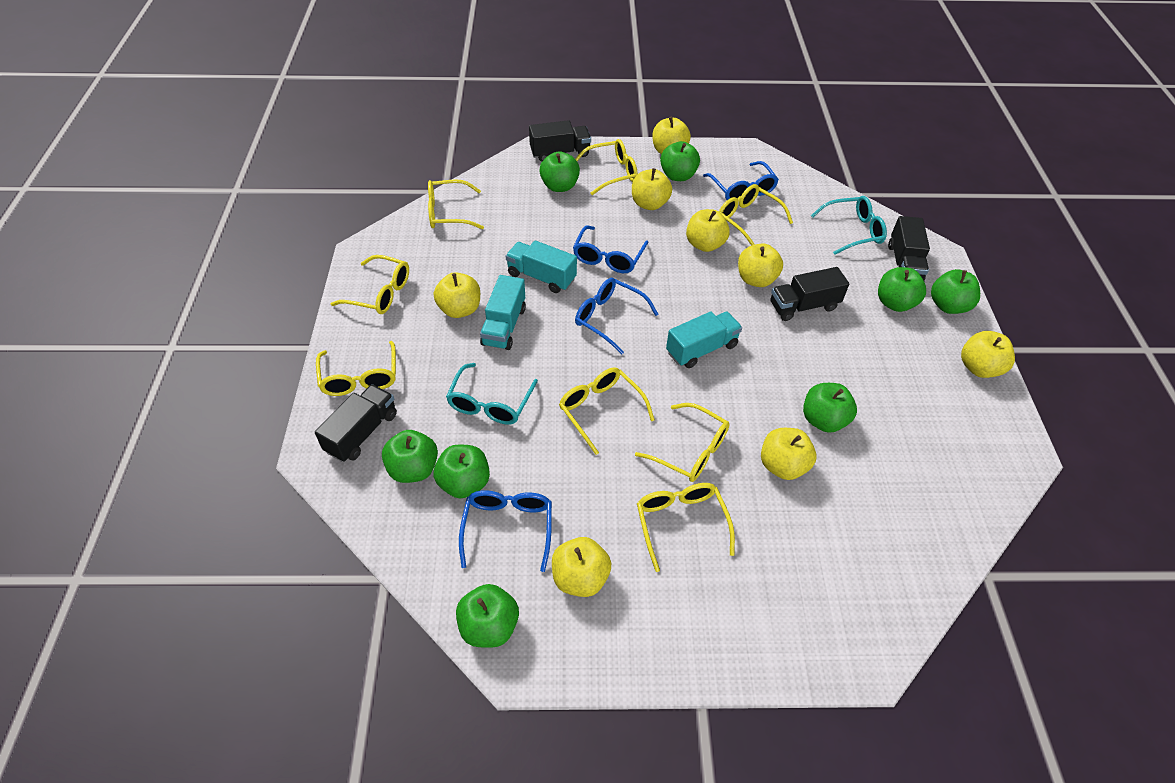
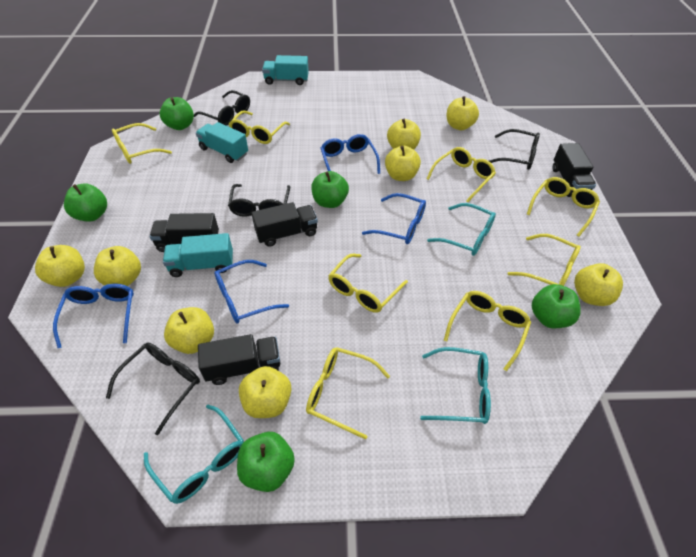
black glasses: 0 -> 4
green apple: 8 -> 5
turquoise glasses: 2 -> 3

